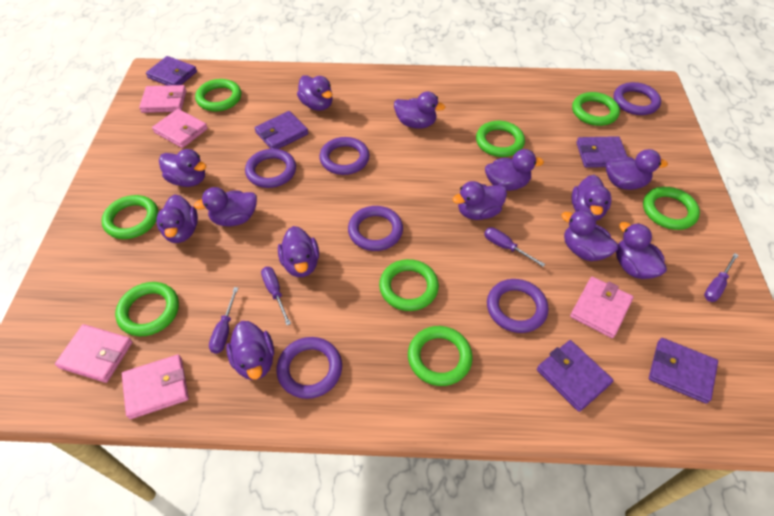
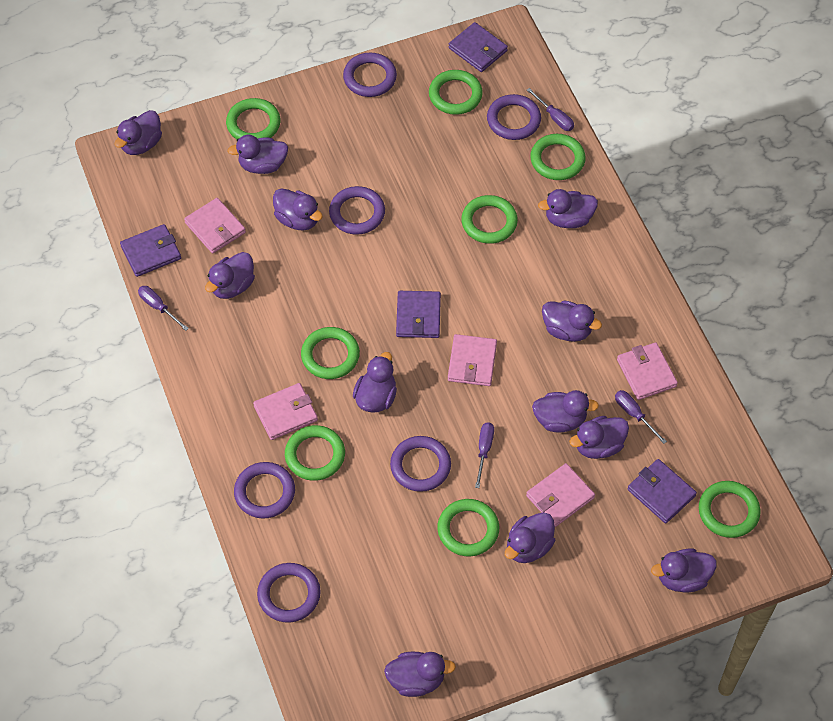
purple duck: 13 -> 12
purple wallet: 5 -> 4

